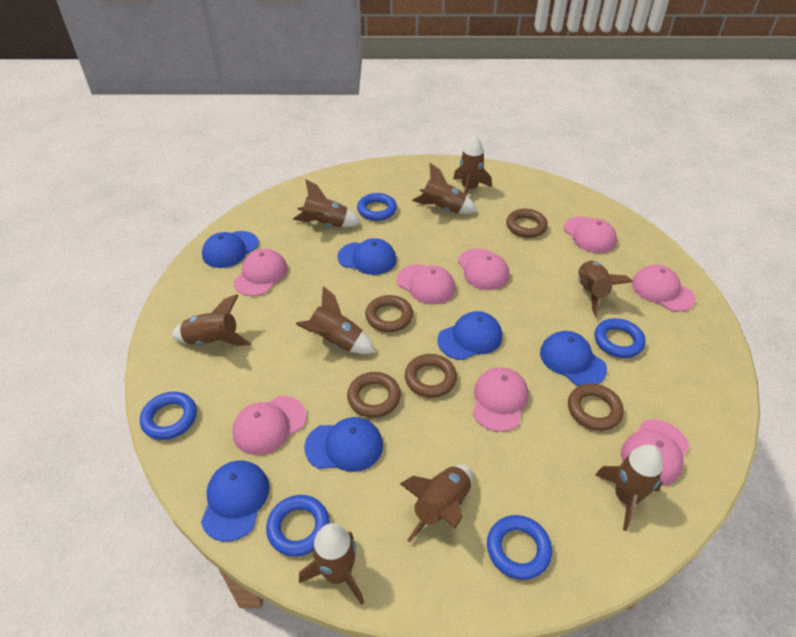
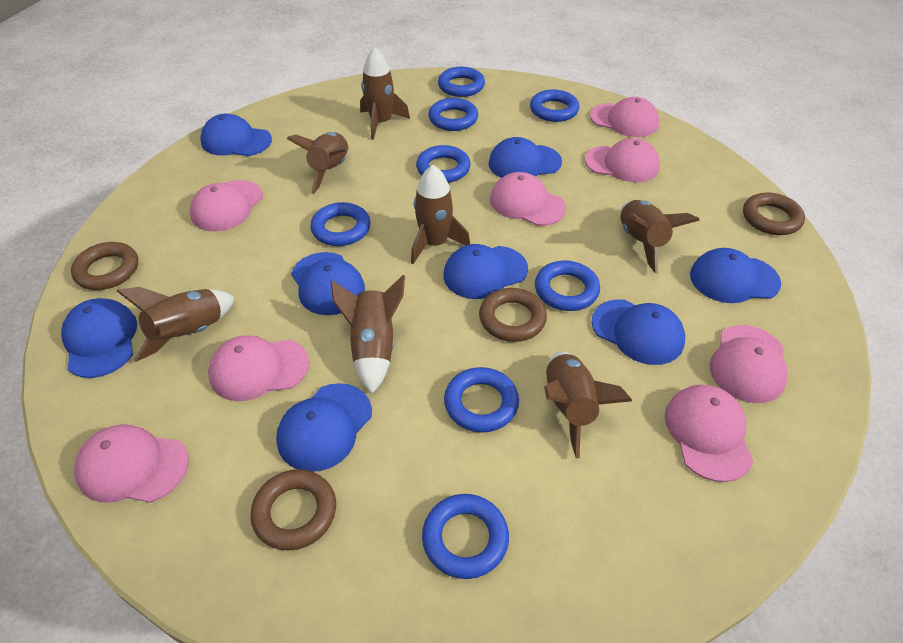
blue cap: 6 -> 8
blue ring: 5 -> 8
brown ring: 5 -> 4
brown rocket: 9 -> 7

